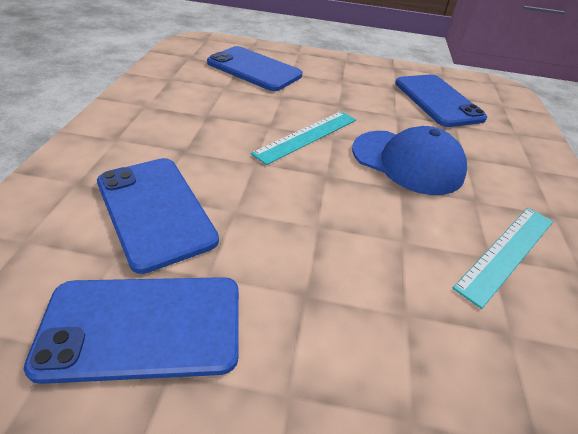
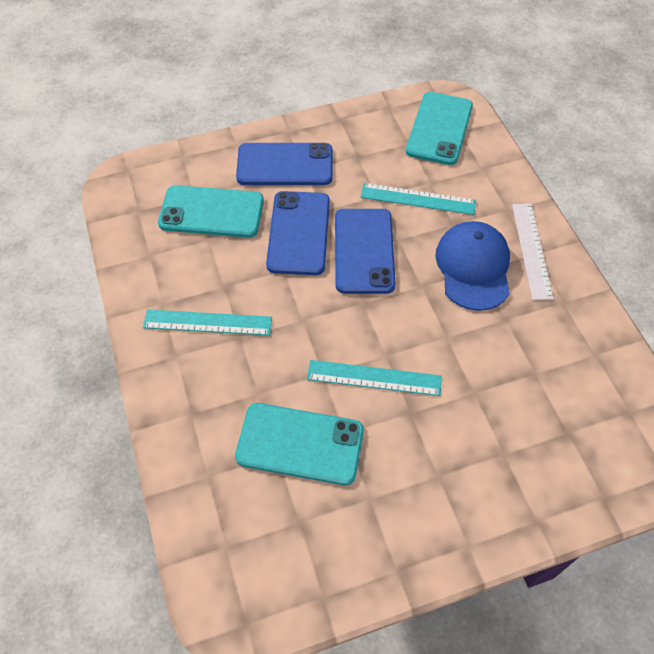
blue phone: 4 -> 3
turquoise phone: 0 -> 3
turquoise ruler: 2 -> 3
white ruler: 0 -> 1

